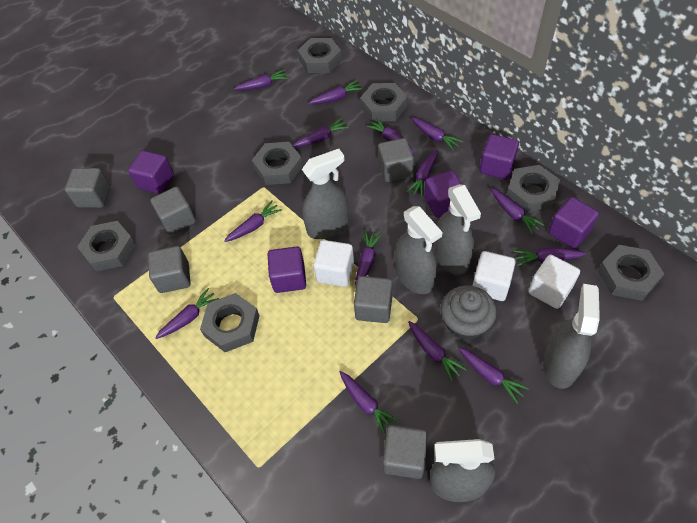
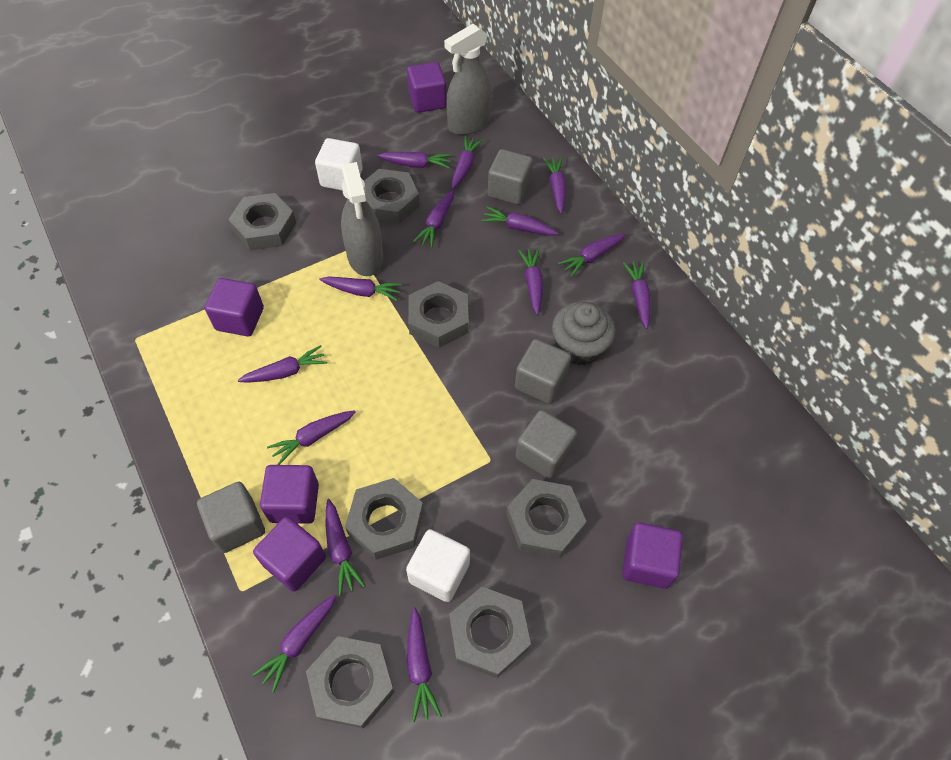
grey cube: 6 -> 4
grey spray bottle: 5 -> 2
white cube: 3 -> 2

